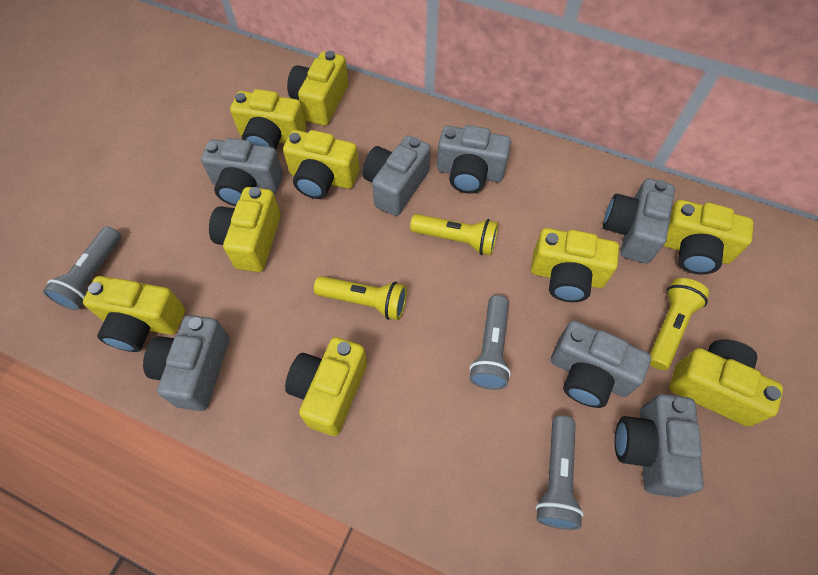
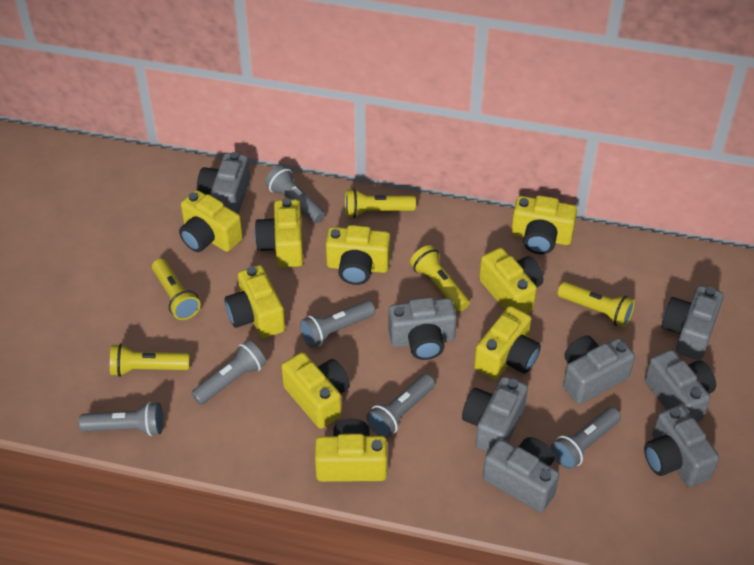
grey camera: 7 -> 8
grey flashlight: 3 -> 6
yellow flashlight: 3 -> 5

